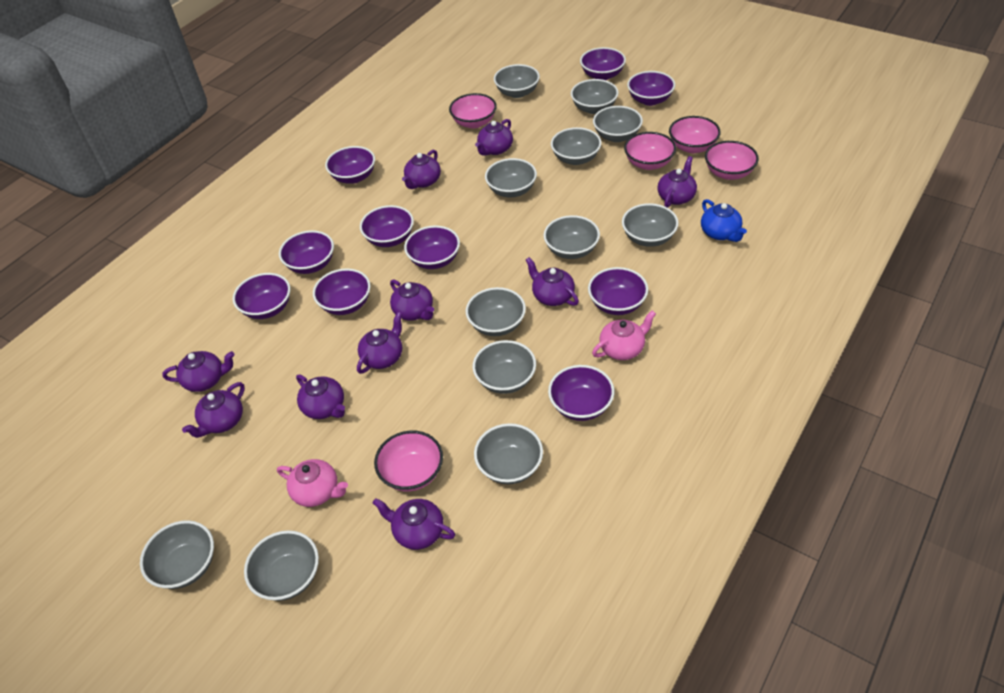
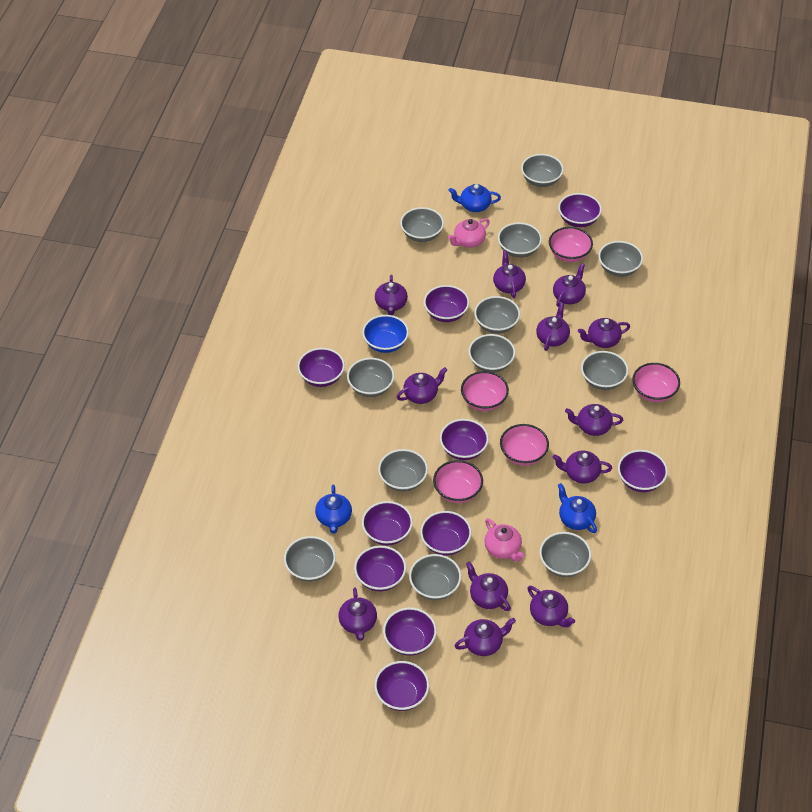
blue bowl: 0 -> 1
blue teapot: 1 -> 3
purple teapot: 10 -> 12

